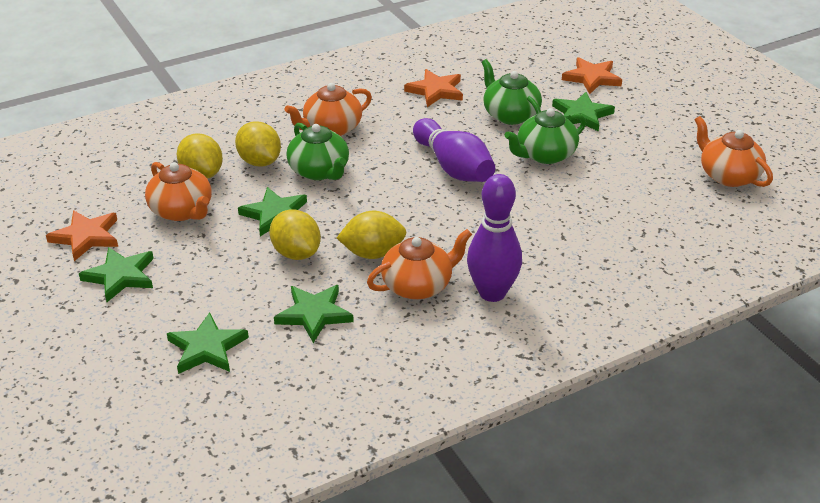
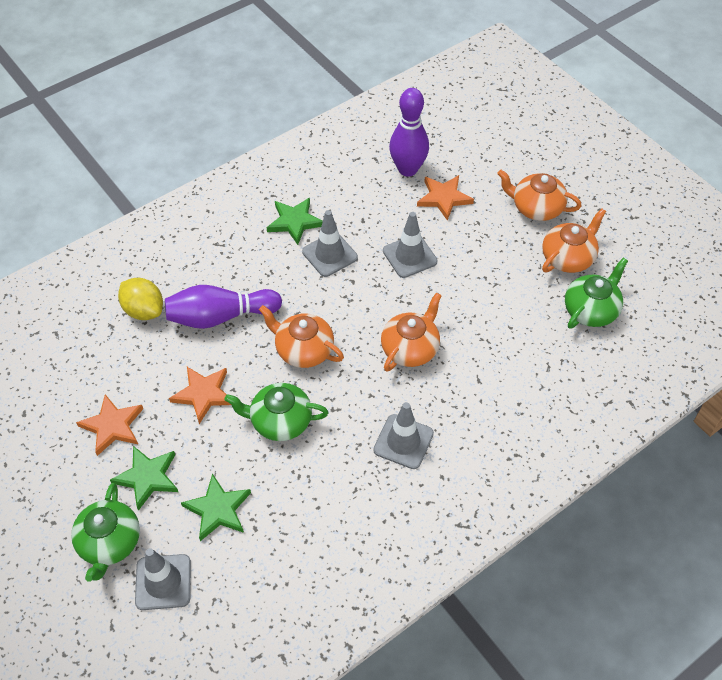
green star: 5 -> 3
grey traffic cone: 0 -> 4
yellow lemon: 4 -> 1

